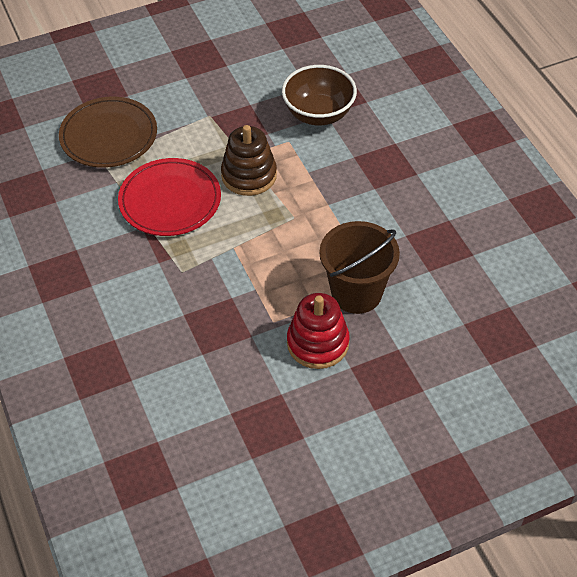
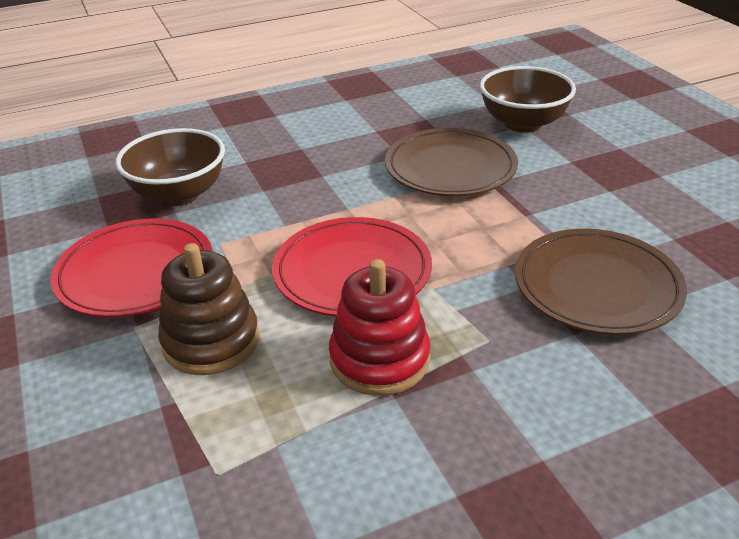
brown bowl: 1 -> 2
brown bucket: 1 -> 0
brown plate: 1 -> 2
red plate: 1 -> 2

